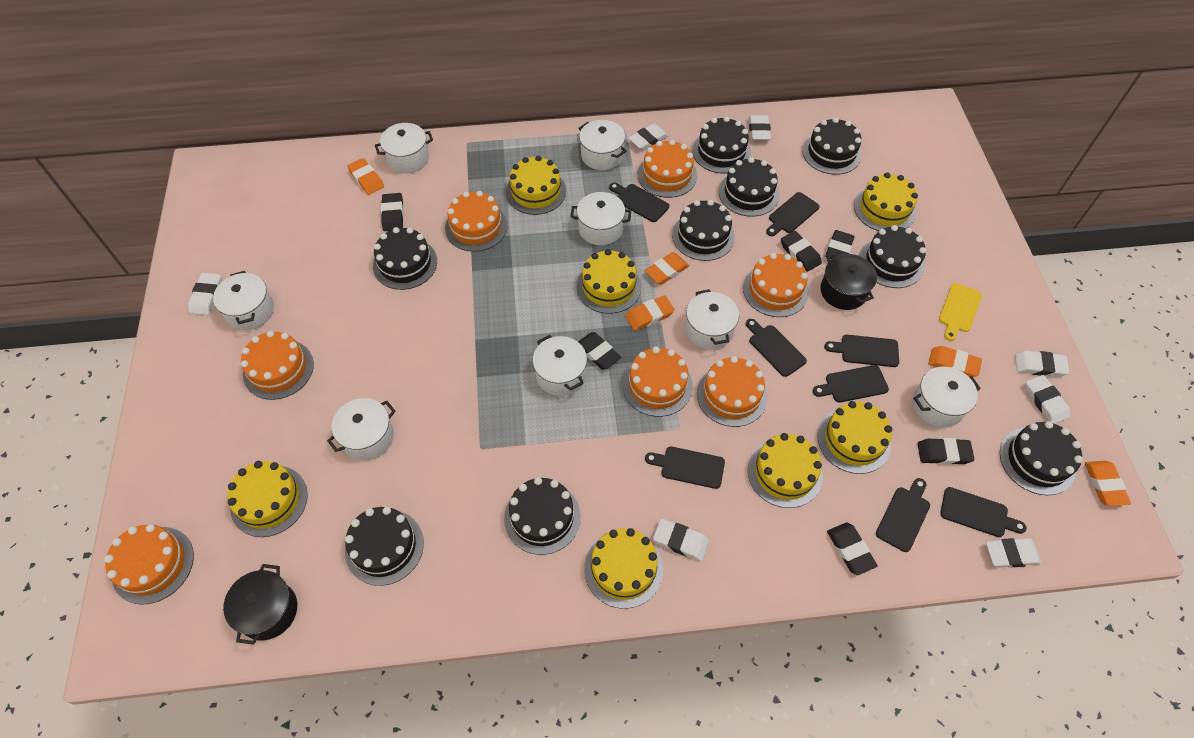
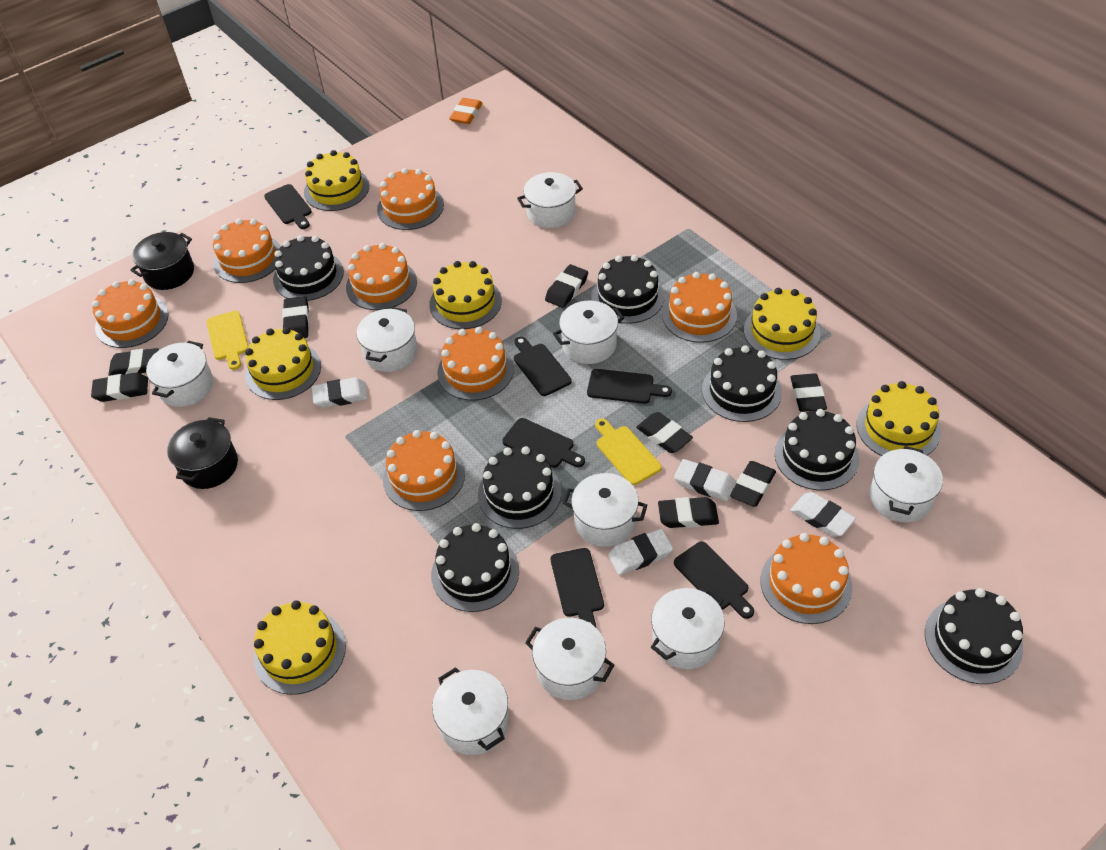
black cake: 9 -> 7
black cutting board: 8 -> 6
black eraser: 6 -> 8
orange cake: 7 -> 8
orange eraser: 5 -> 1
white eraser: 7 -> 4
white pot: 8 -> 9
yellow cake: 7 -> 6
yellow cutting board: 1 -> 2

